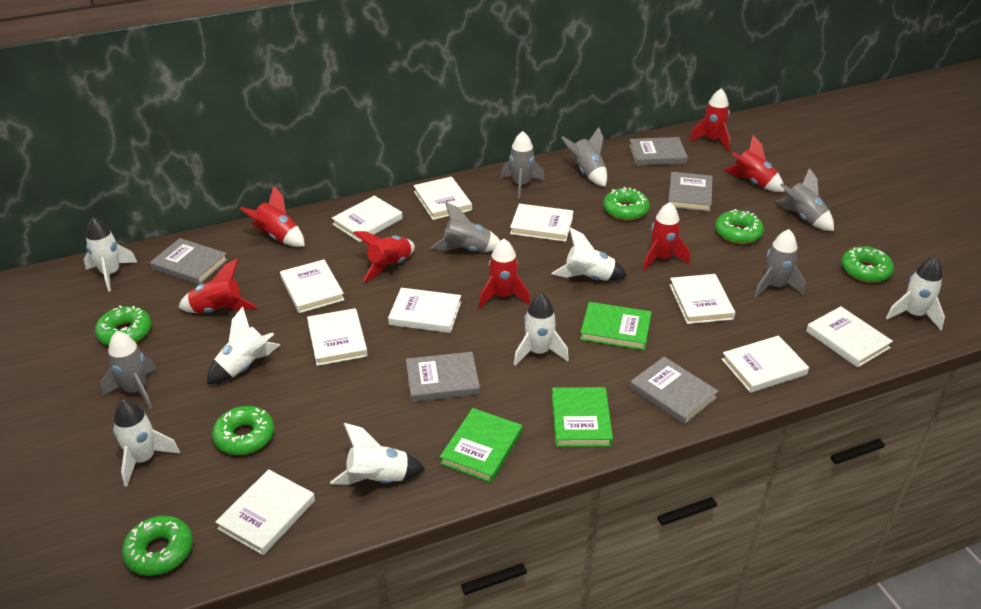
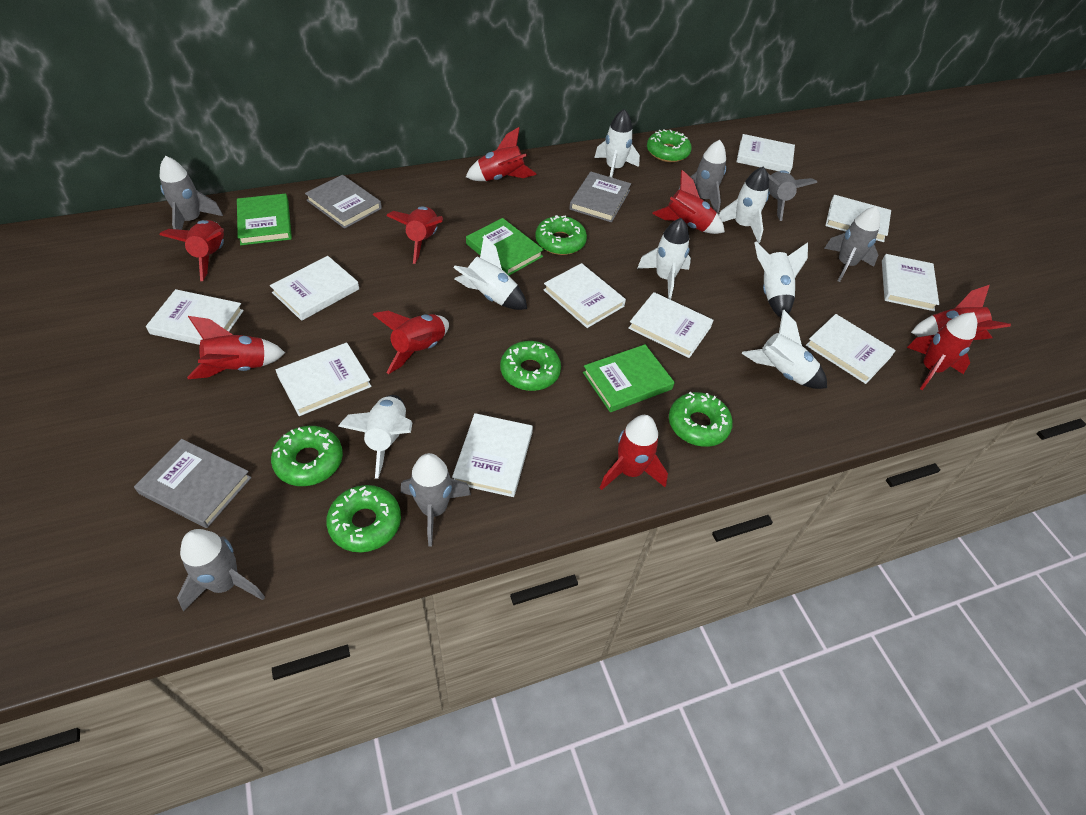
grey book: 5 -> 3
red rocket: 7 -> 9

